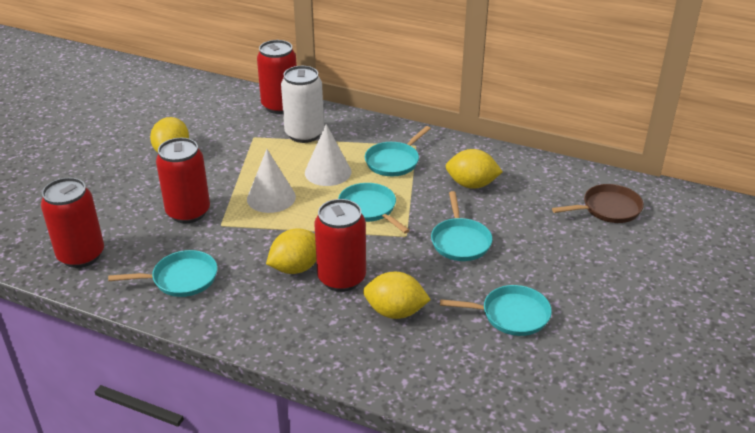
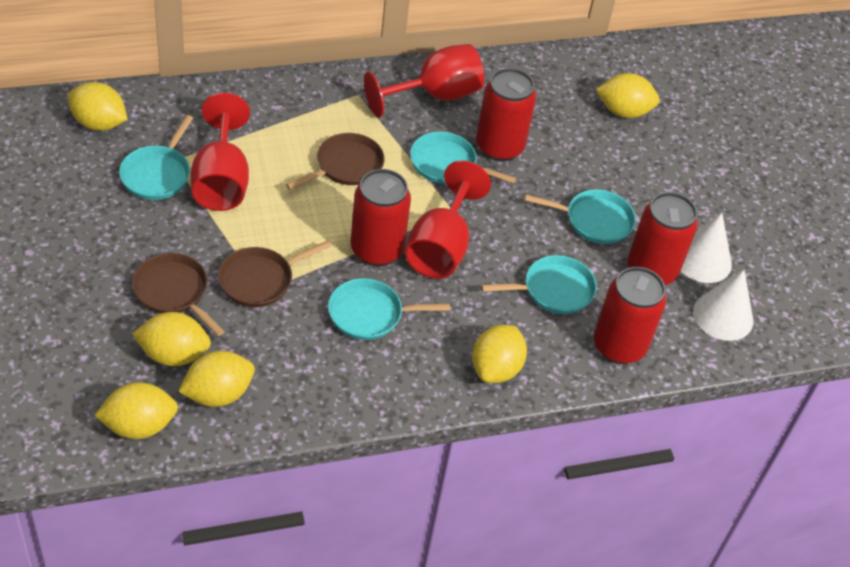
brown pan: 1 -> 3
red goblet: 0 -> 3
white can: 1 -> 0
yellow lemon: 4 -> 6

